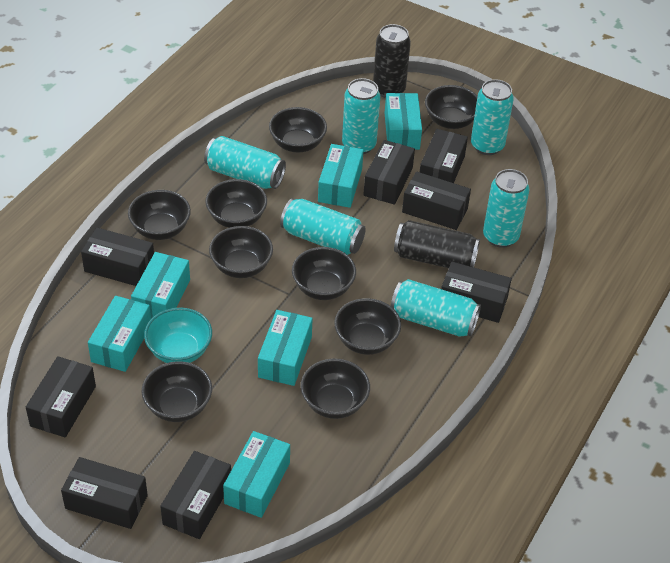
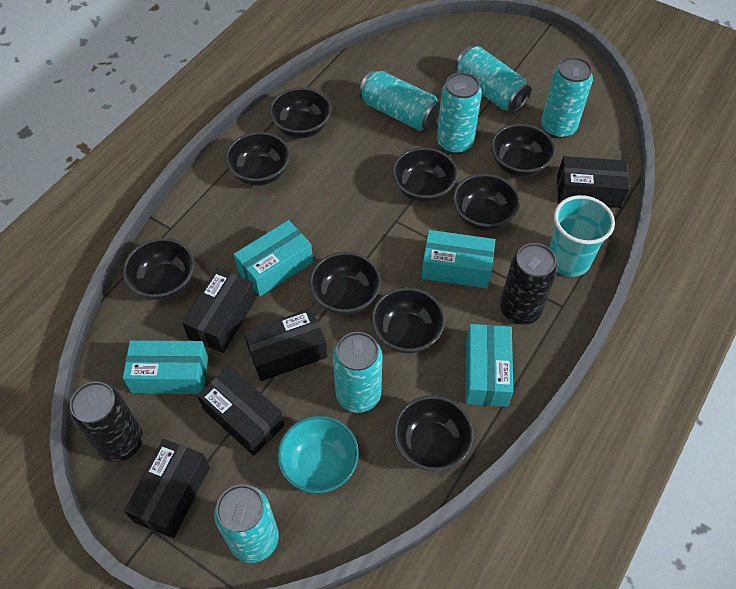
black box: 8 -> 5
turquoise box: 6 -> 4
turquoise cup: 0 -> 1

